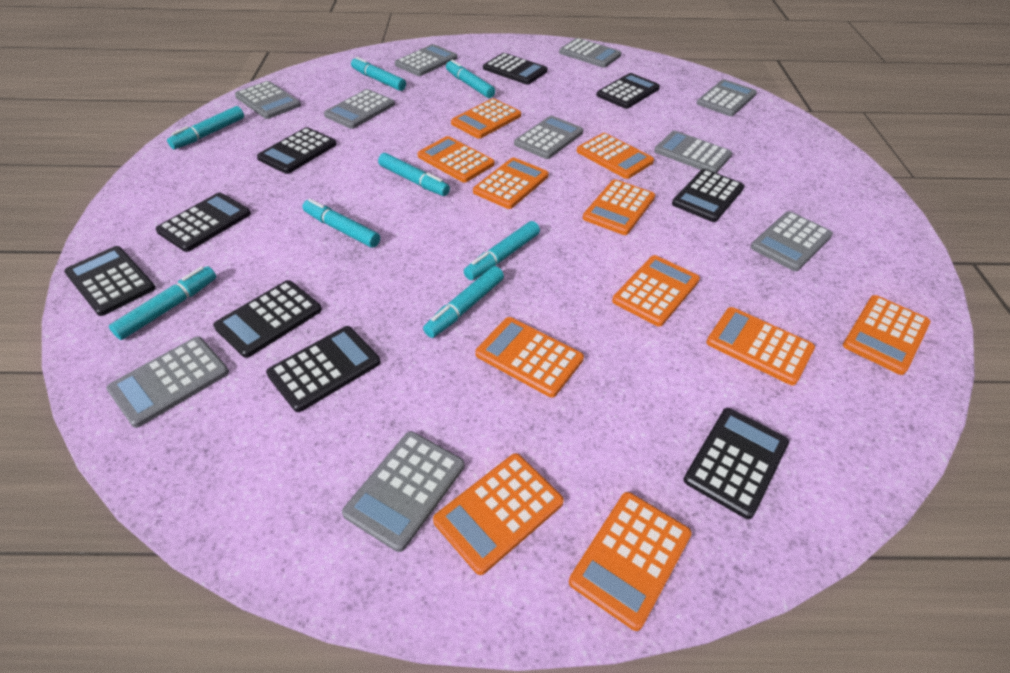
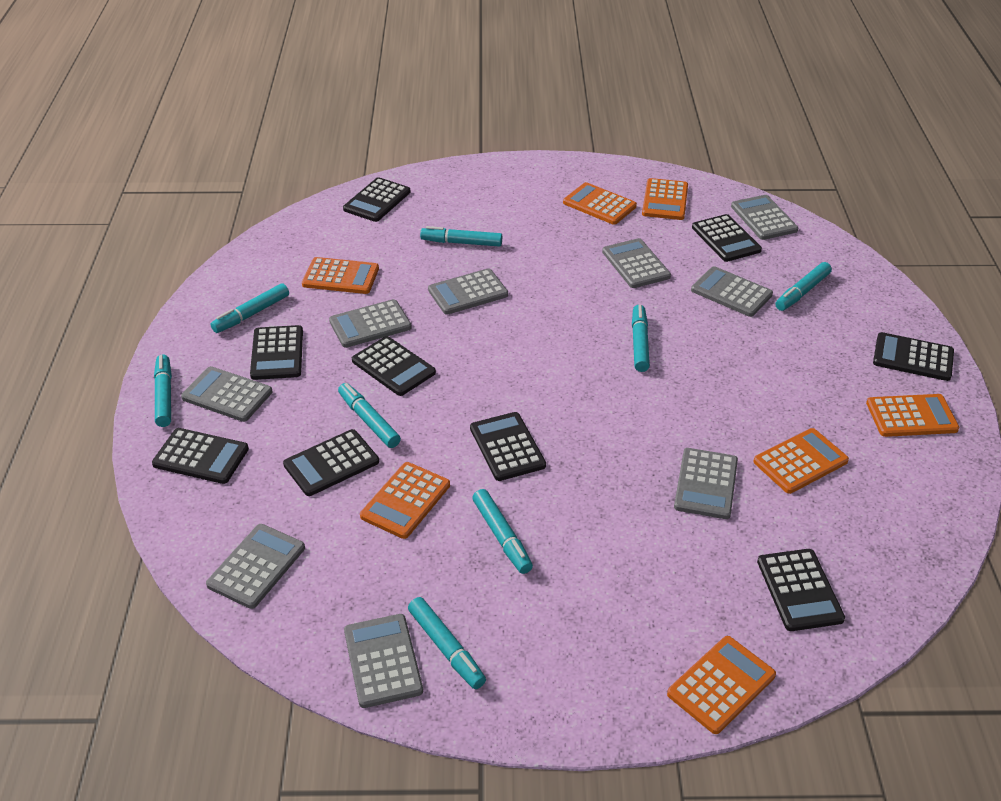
grey calculator: 10 -> 9
orange calculator: 11 -> 7

